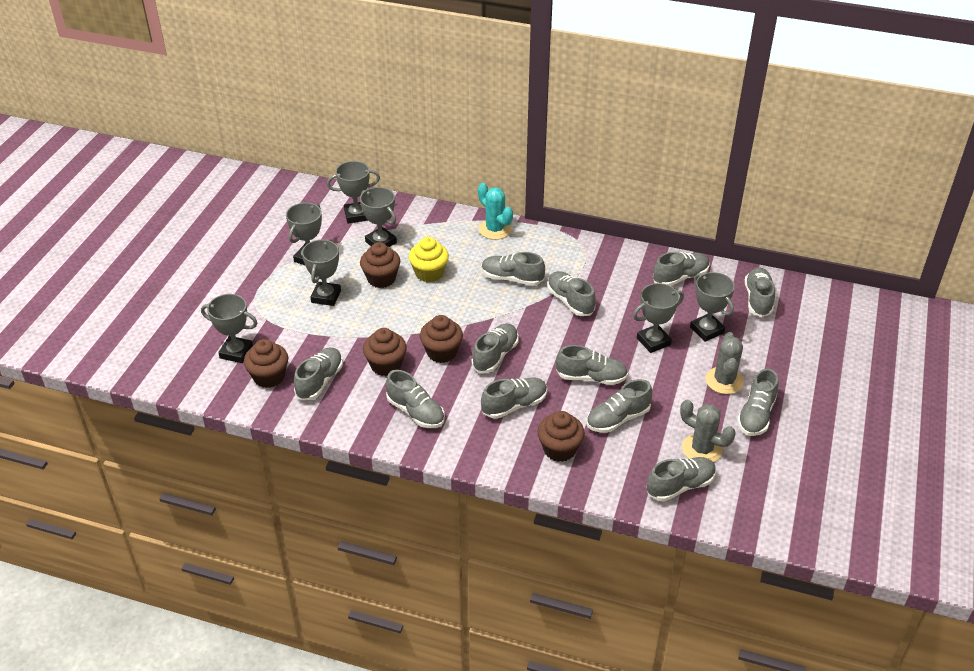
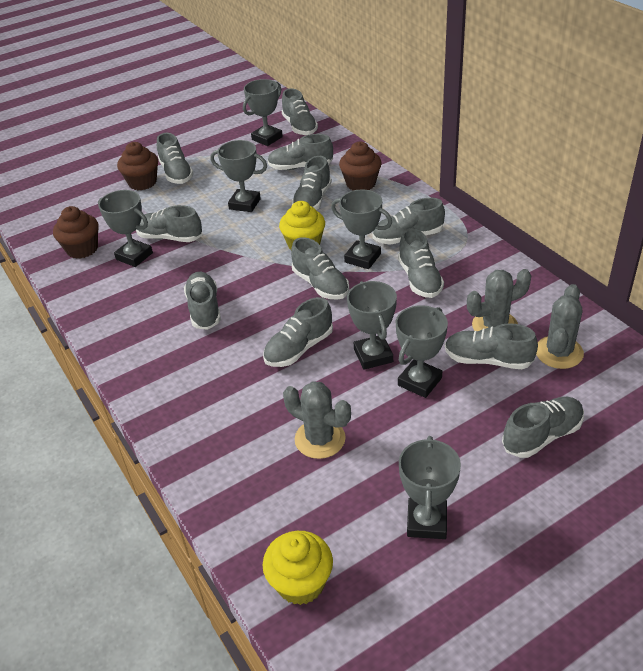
brown cupcake: 5 -> 3
grey cactus: 2 -> 3
turquoise cactus: 1 -> 0
yellow cupcake: 1 -> 2

